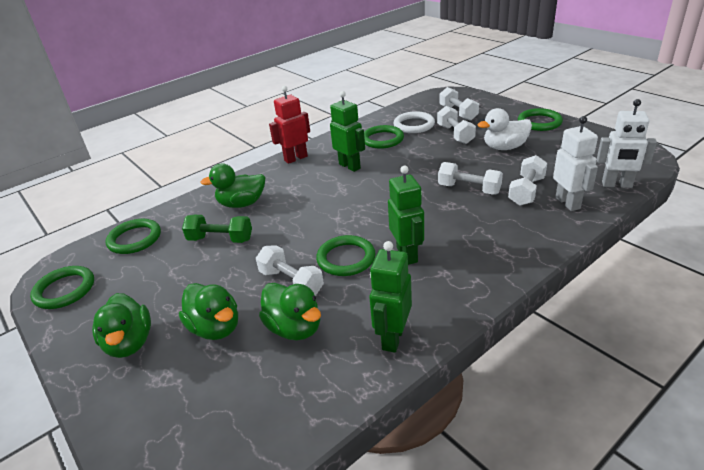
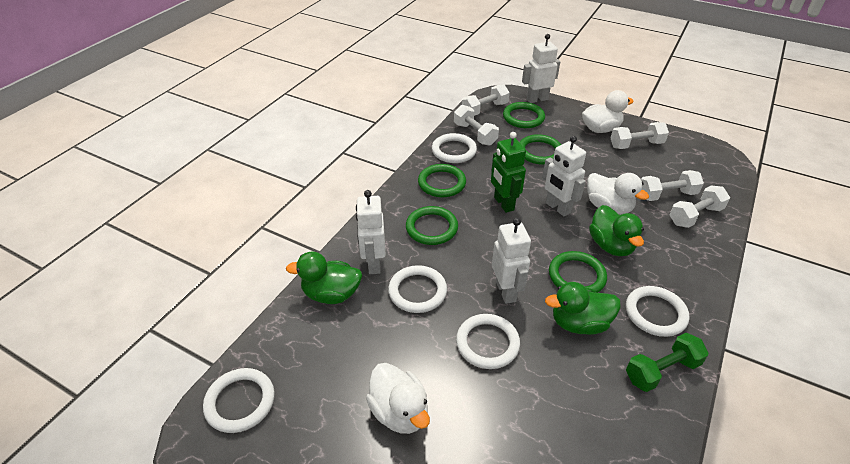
green duck: 4 -> 3
green robot: 3 -> 1
red robot: 1 -> 0
white duck: 1 -> 3
white ring: 1 -> 5
white robot: 2 -> 4

